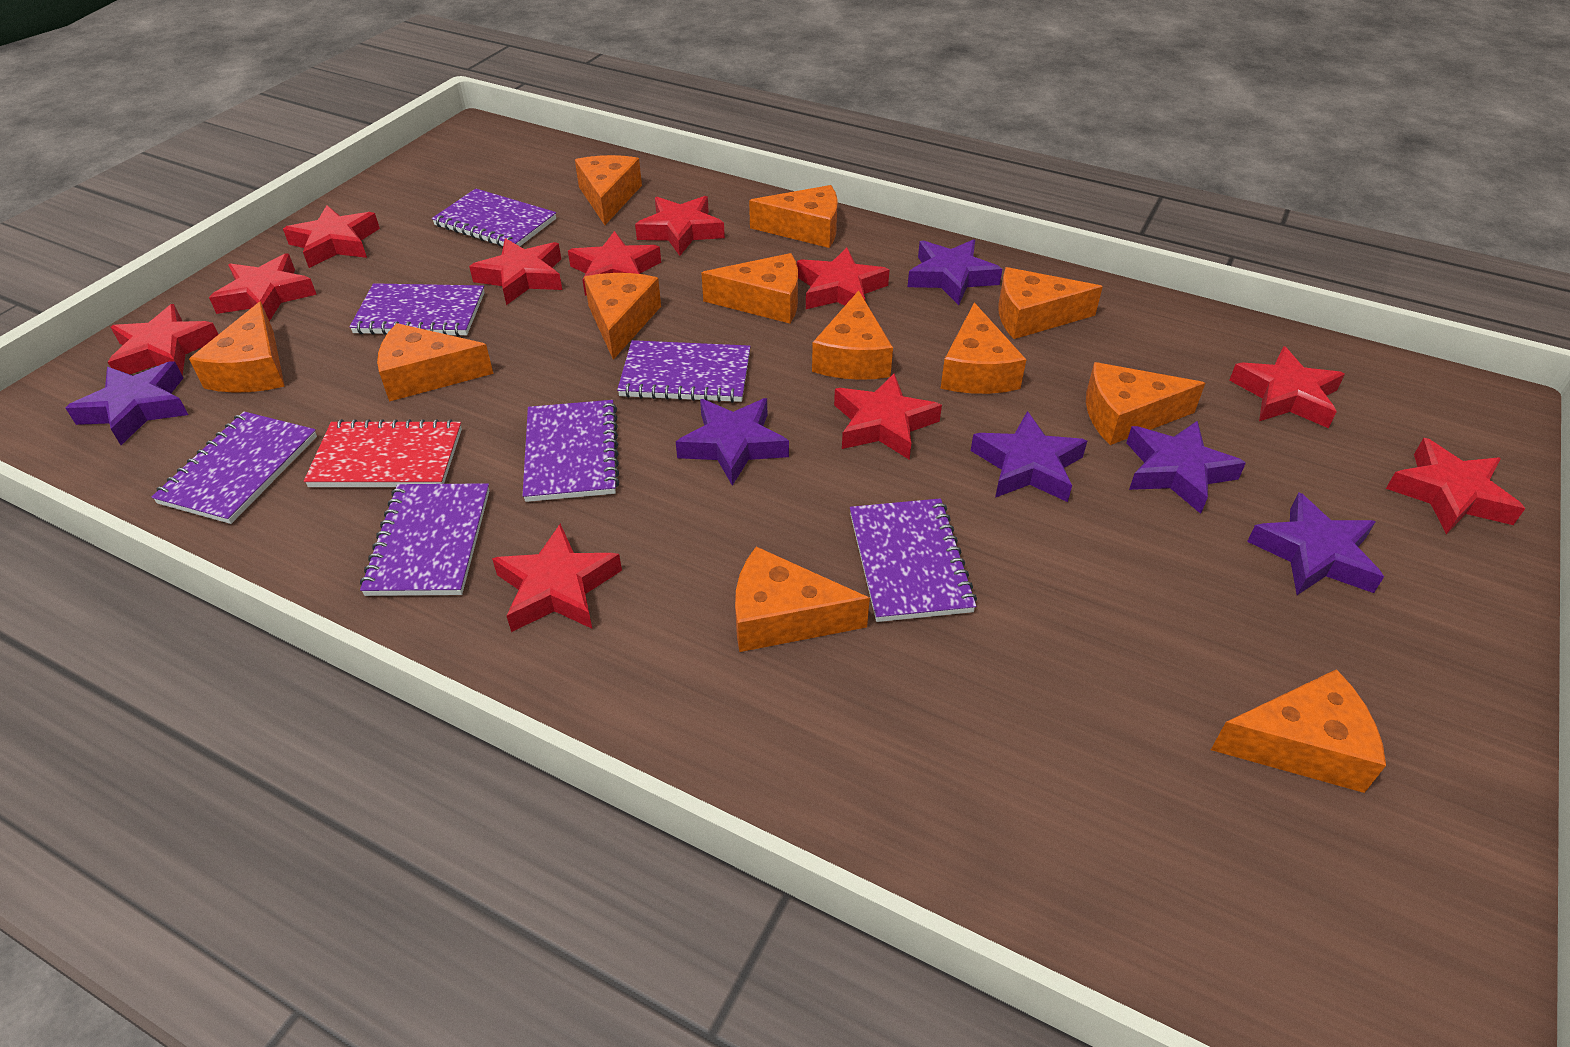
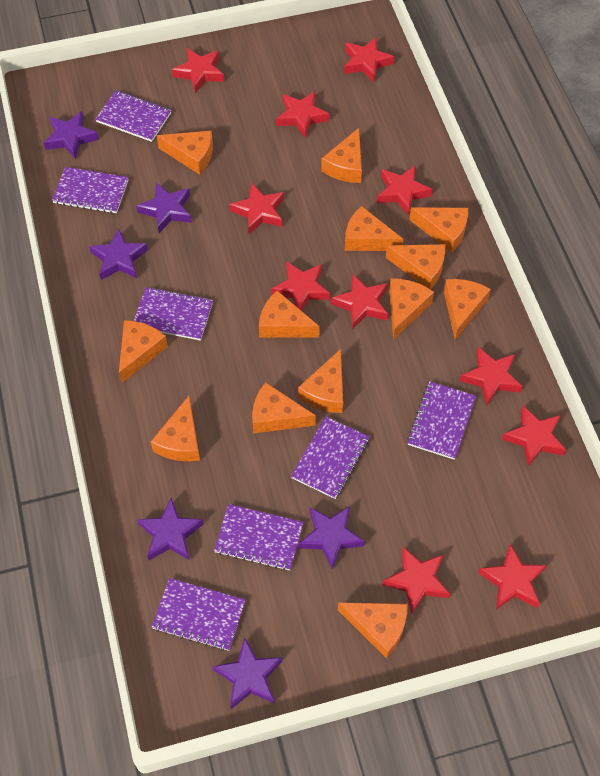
orange cheese: 12 -> 13
red notebook: 1 -> 0

